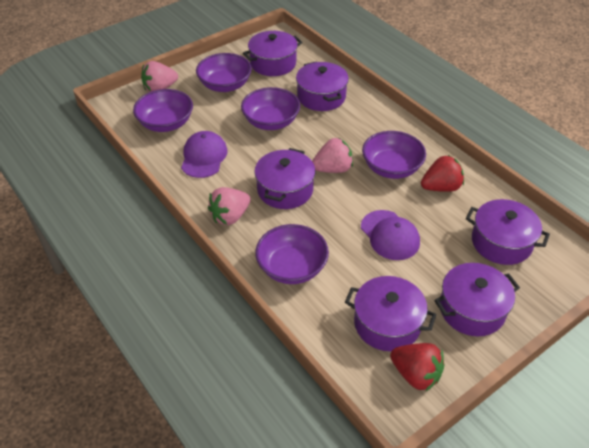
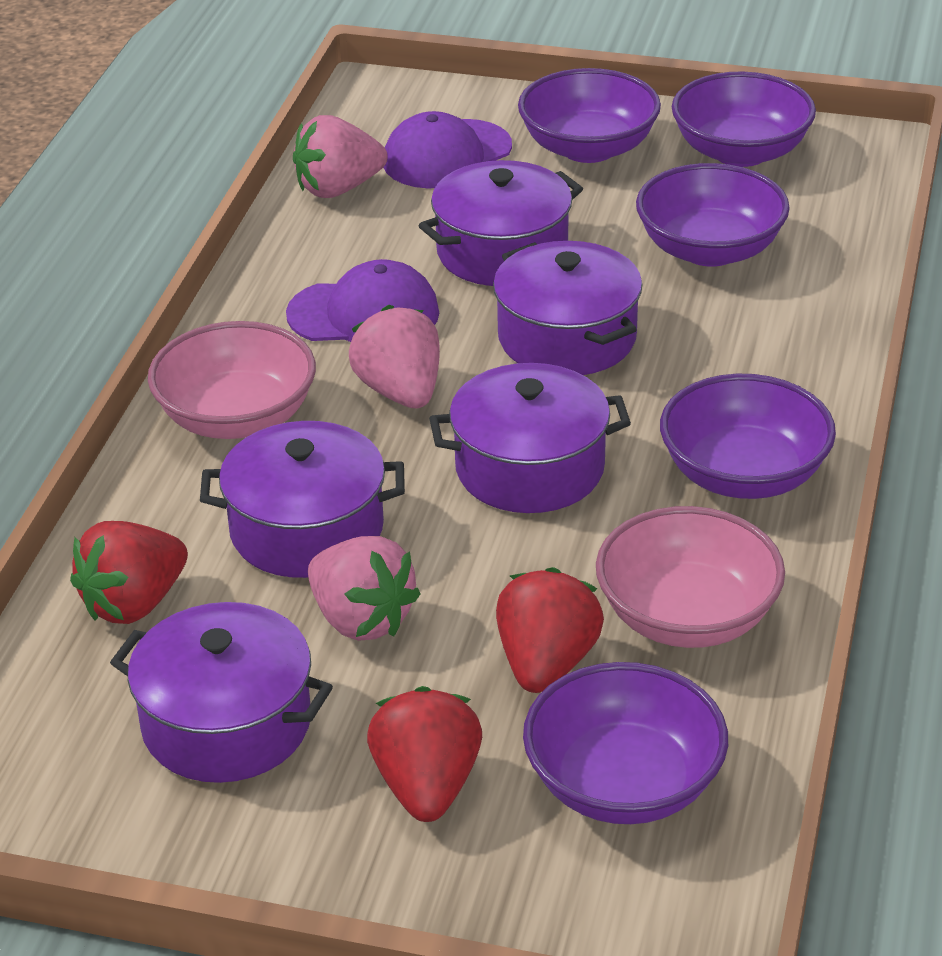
pink bowl: 0 -> 2
purple pot: 6 -> 5
red strawberry: 2 -> 3

